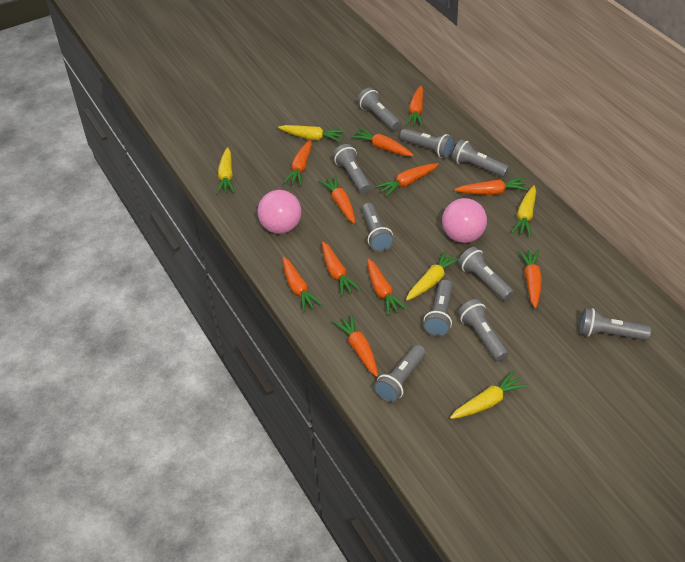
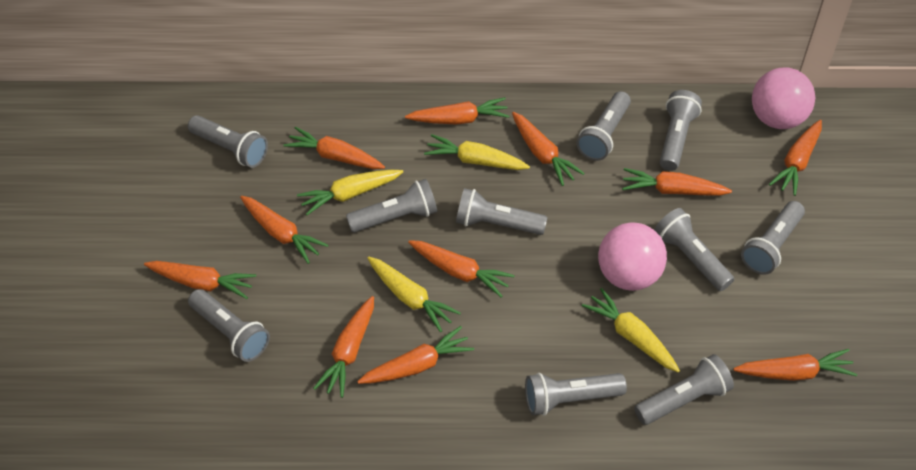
yellow carrot: 5 -> 4

